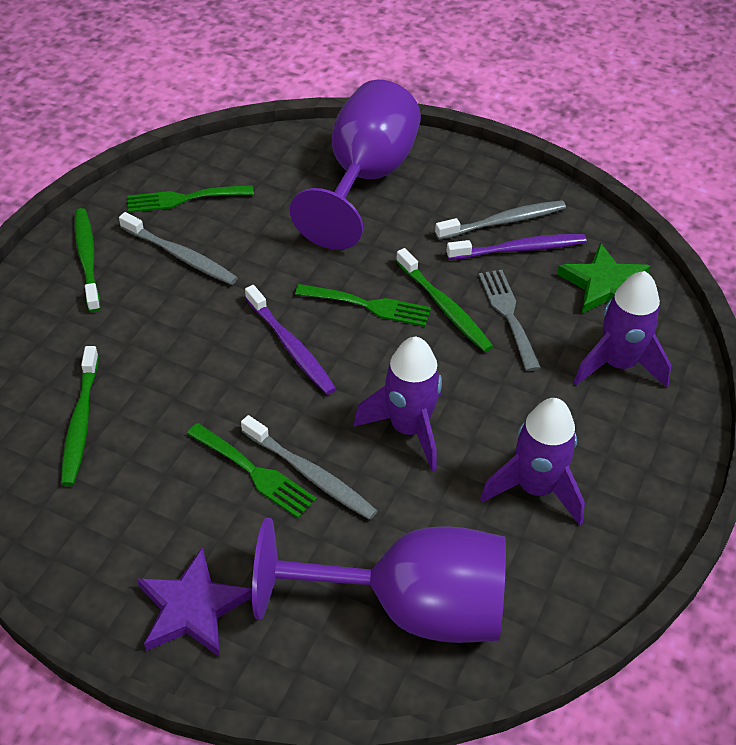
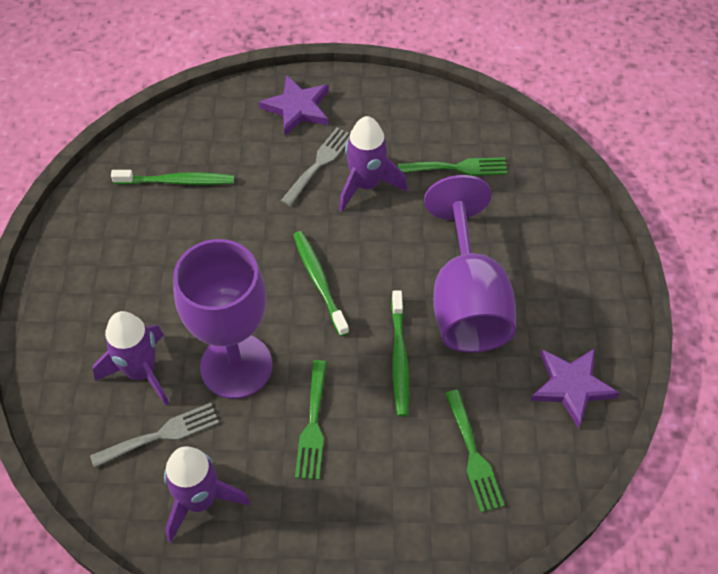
green star: 1 -> 0
grey fork: 1 -> 2
grey toothbrush: 3 -> 0
purple star: 1 -> 2
purple toothbrush: 2 -> 0

